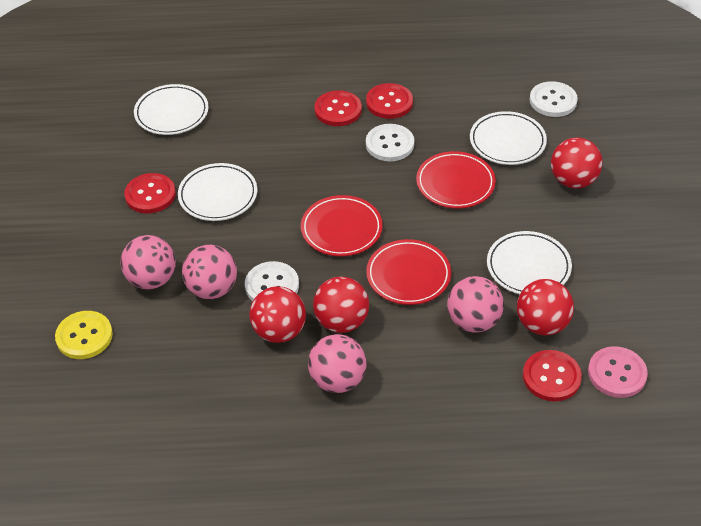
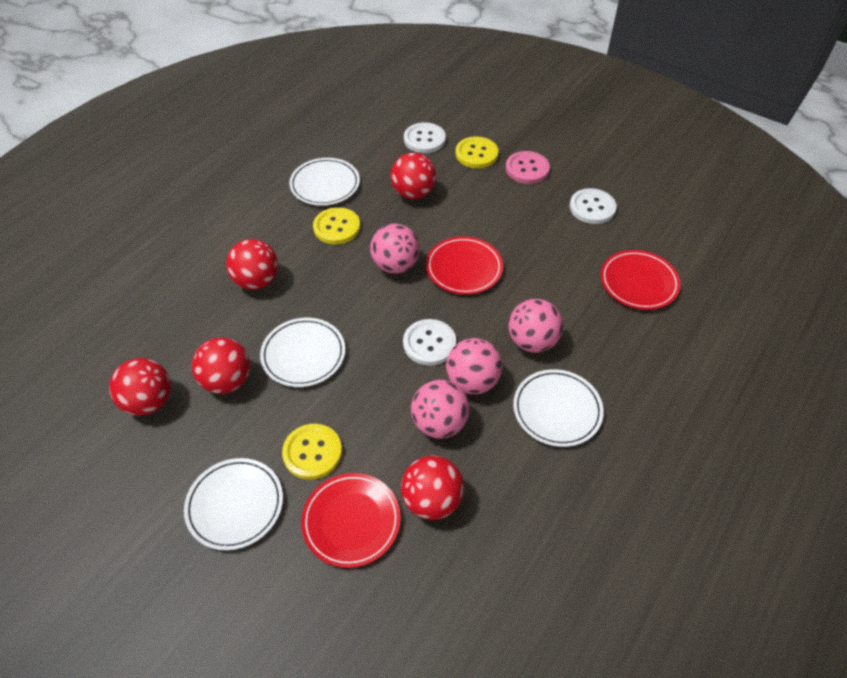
red ball: 4 -> 5
red button: 4 -> 0
yellow button: 1 -> 3

